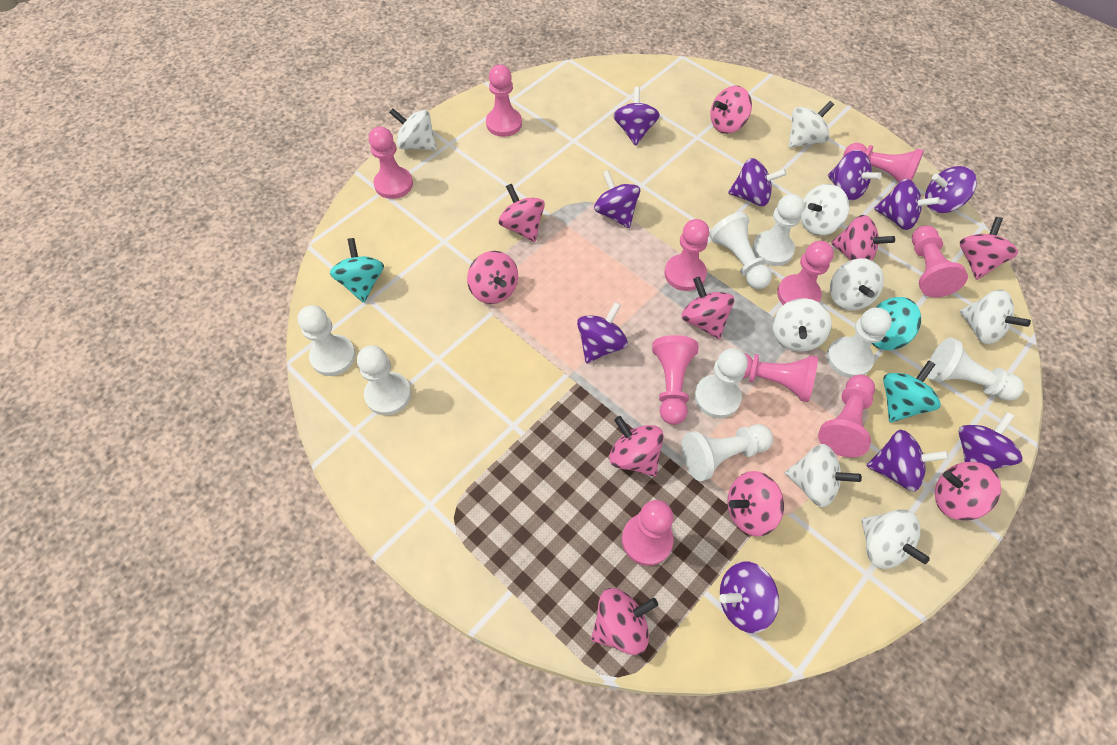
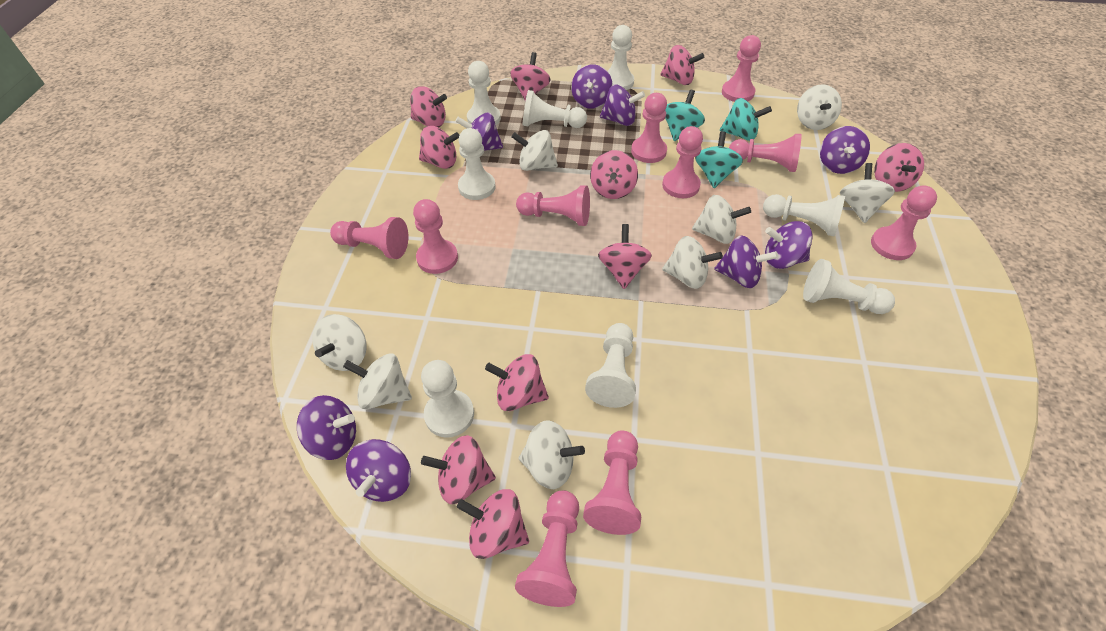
purple spinning top: 10 -> 8

